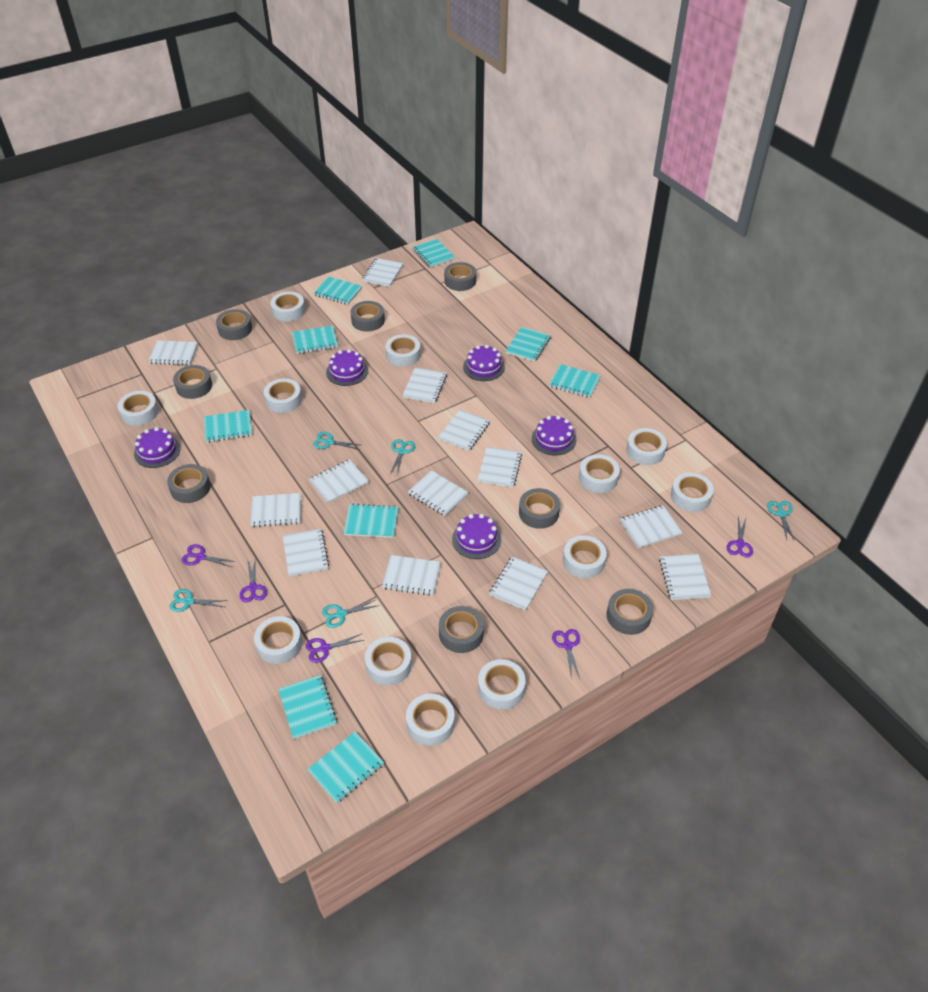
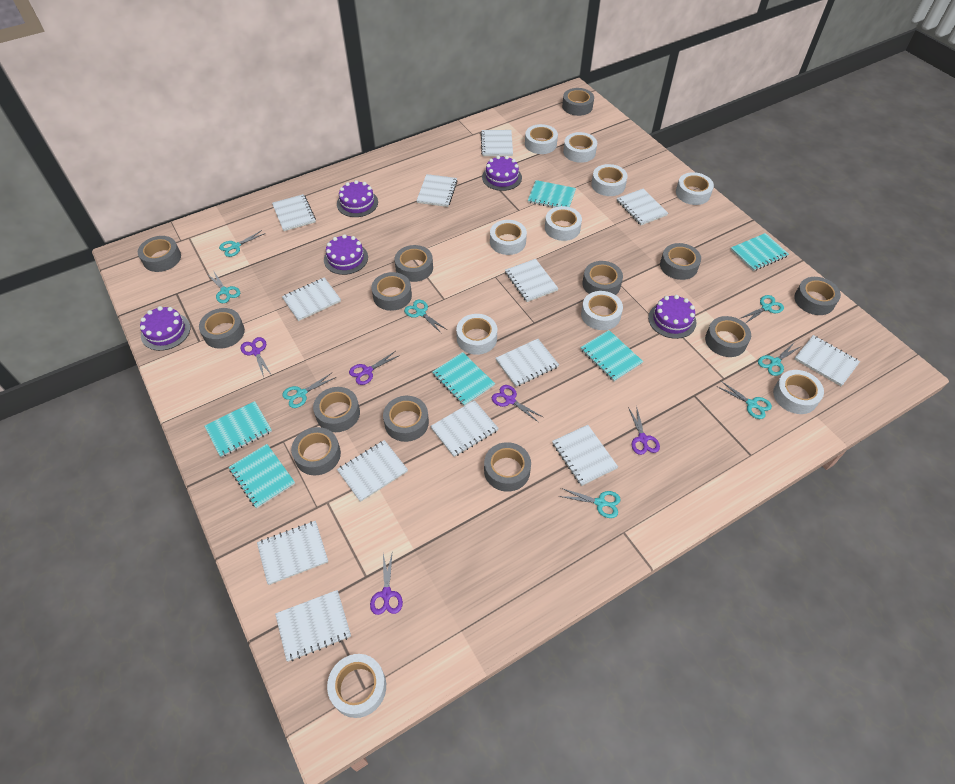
grey tape: 8 -> 13
turquoise notebook: 9 -> 6
turquoise scissors: 5 -> 8
white tape: 12 -> 10

